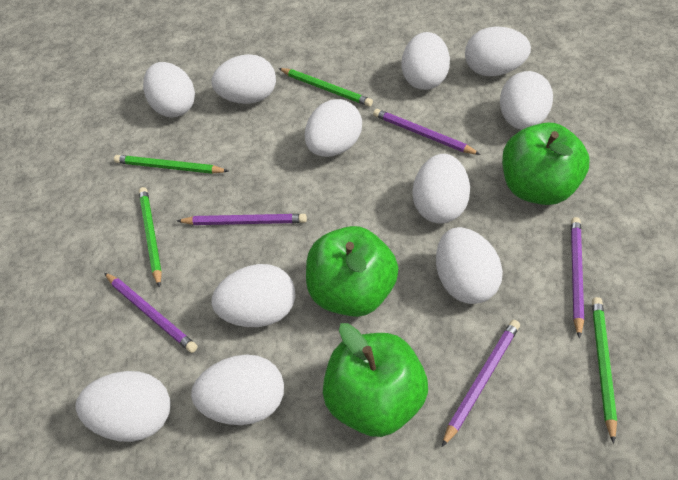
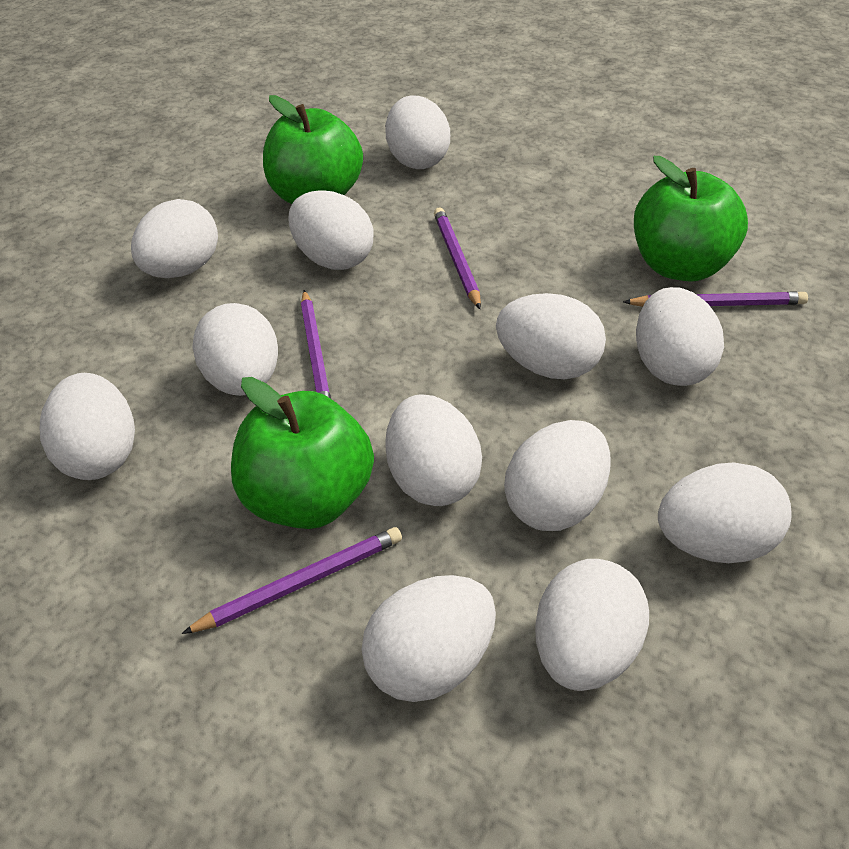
green pencil: 4 -> 0
purple pencil: 5 -> 4
white egg: 11 -> 12

